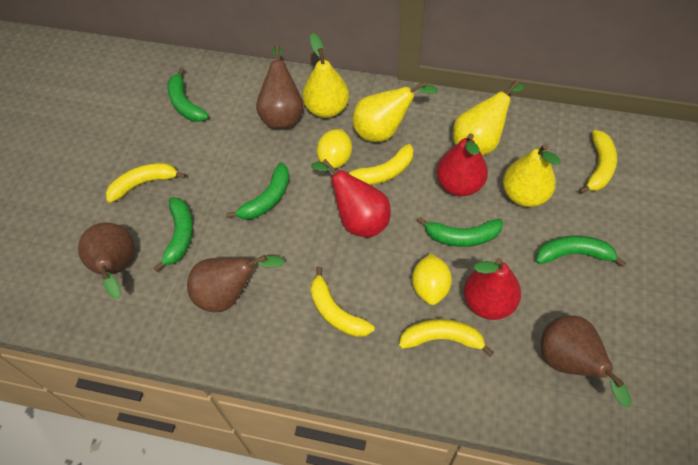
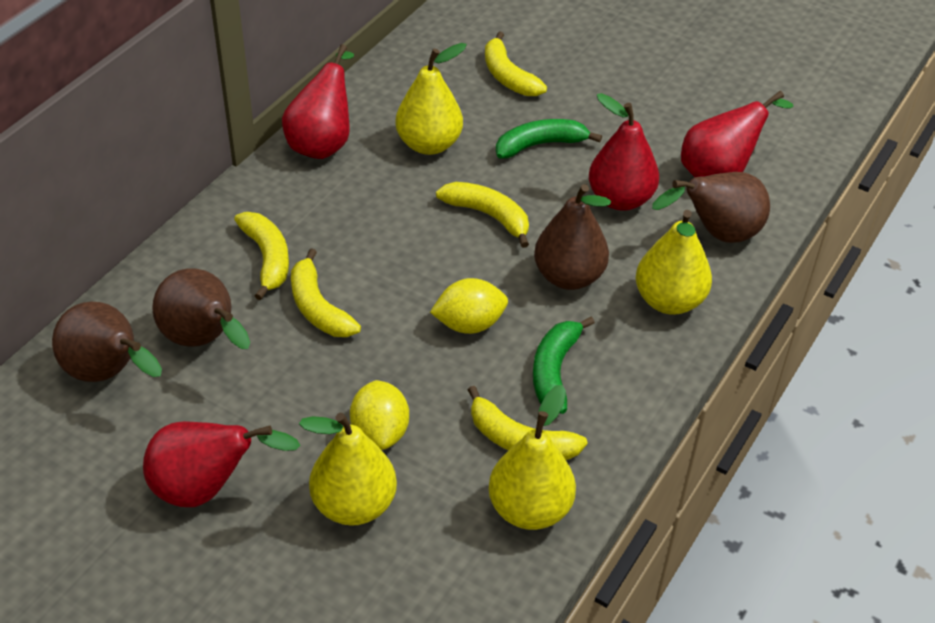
green banana: 5 -> 2
red pear: 3 -> 4

